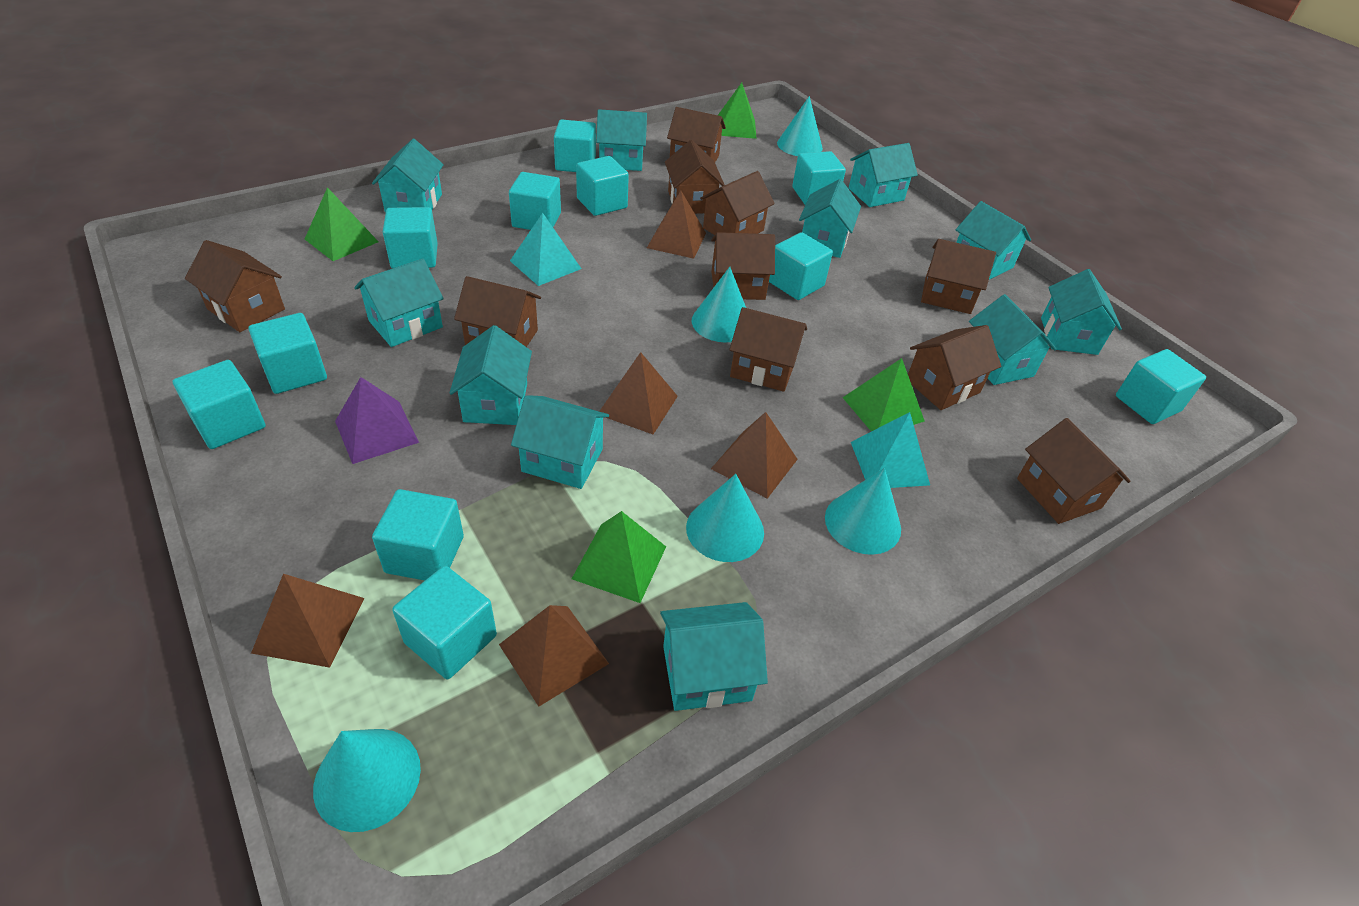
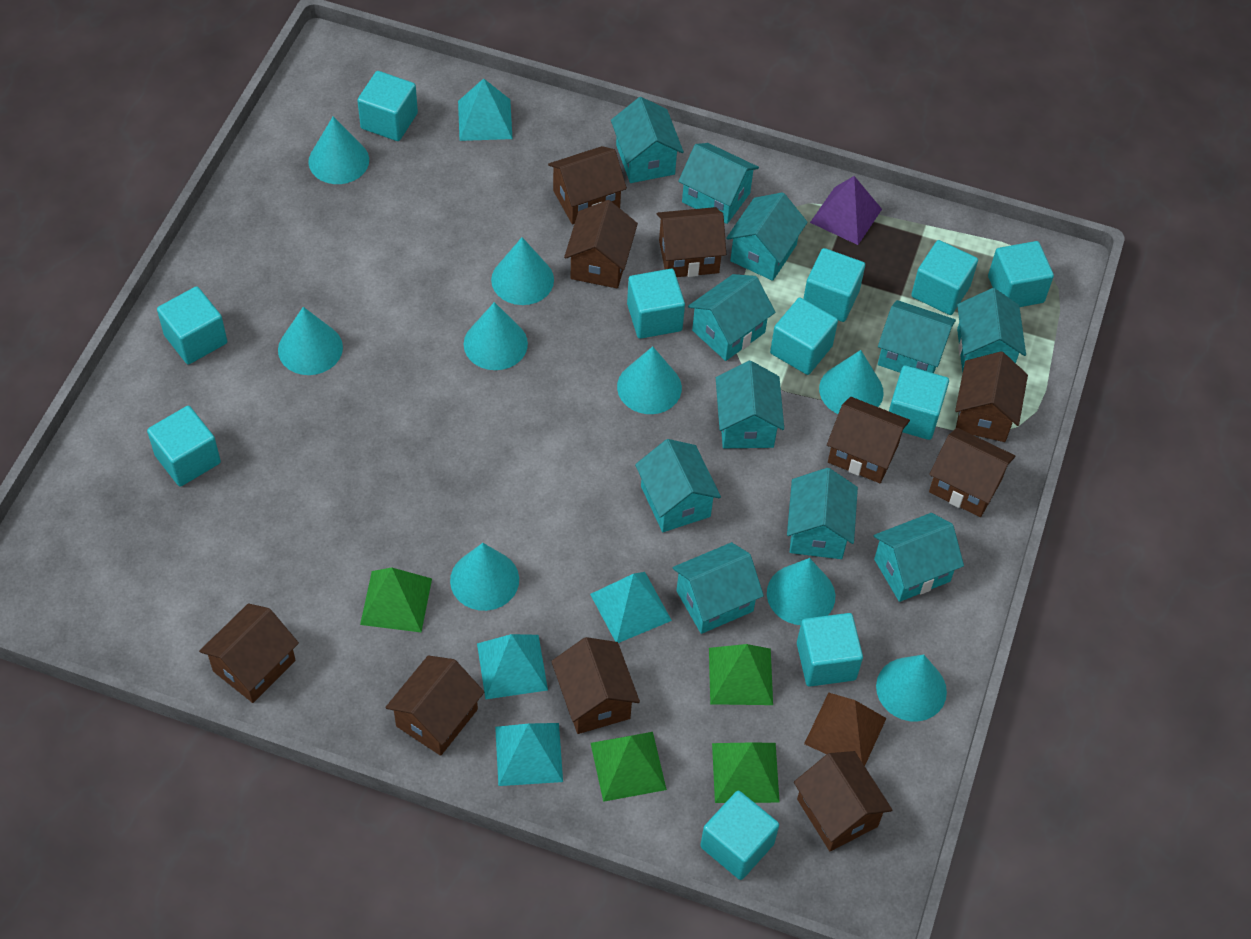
brown pyramid: 5 -> 1
turquoise cone: 5 -> 9
turquoise pyramid: 2 -> 4

